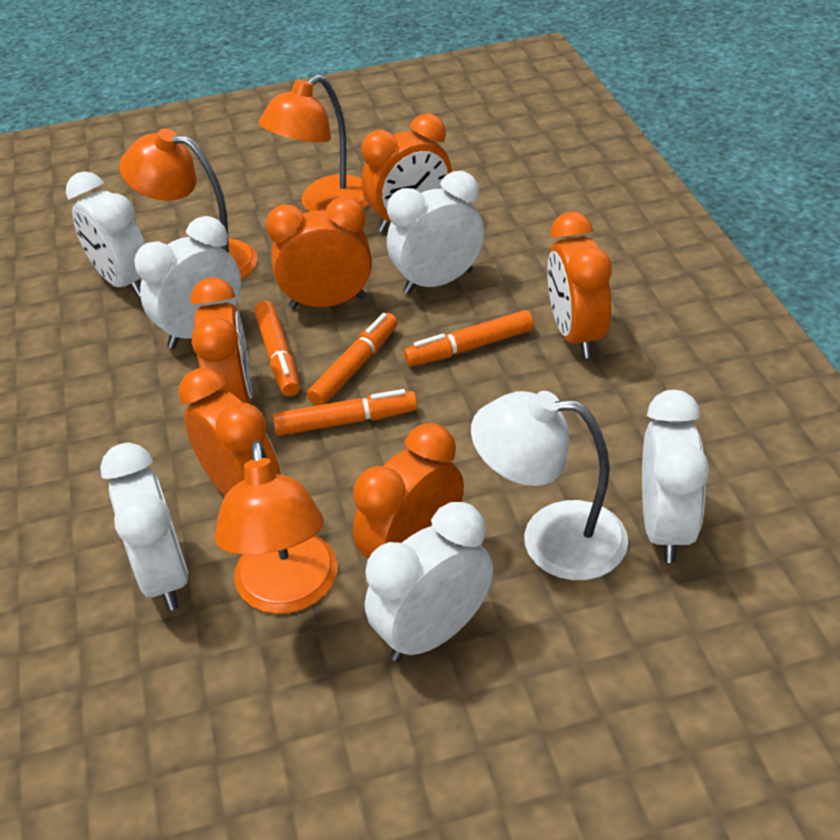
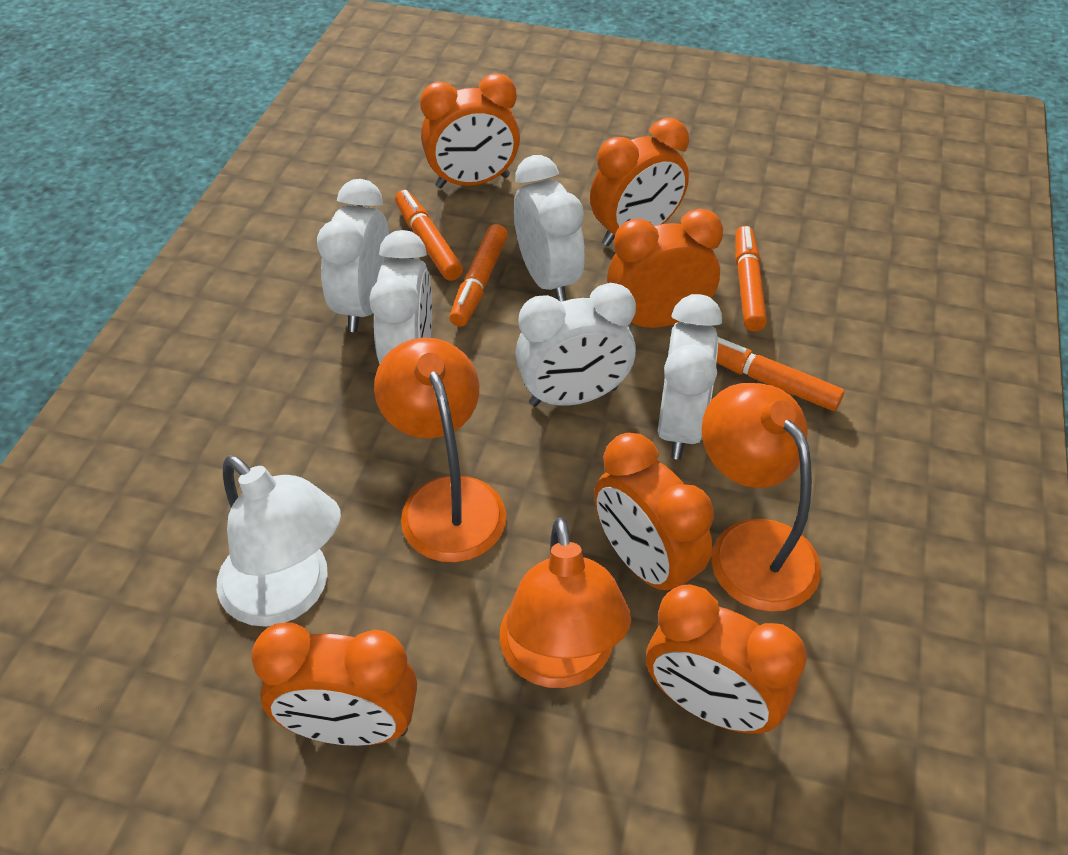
white clock: 6 -> 5

